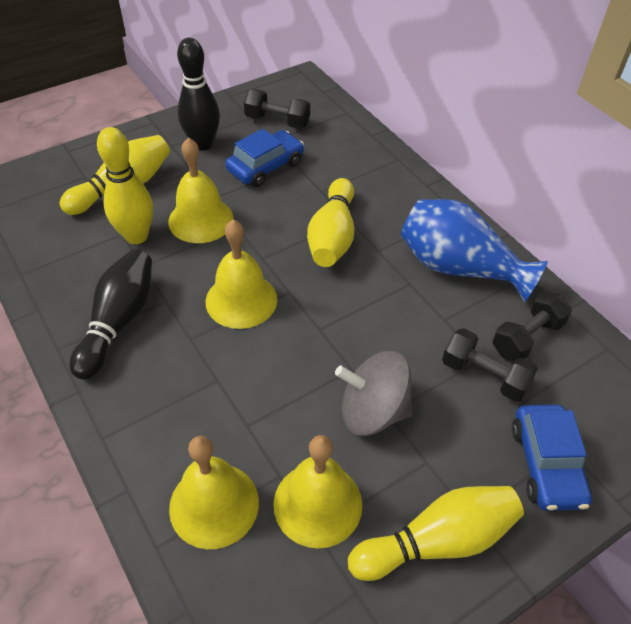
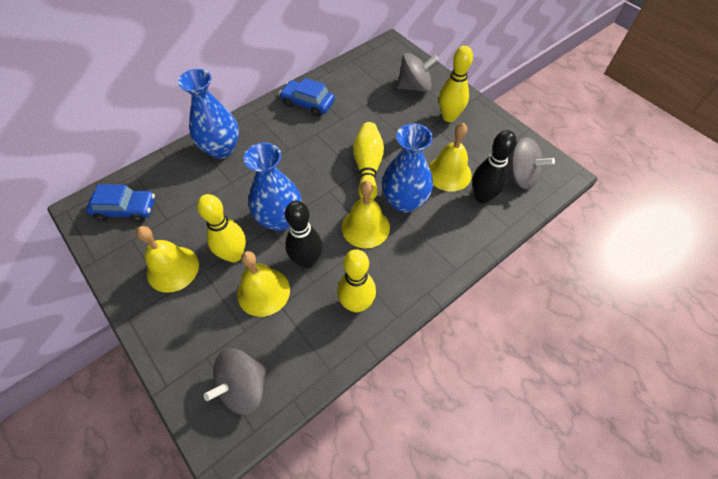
black dumbbell: 3 -> 0
blue vase: 1 -> 3
grey spinning top: 1 -> 3

